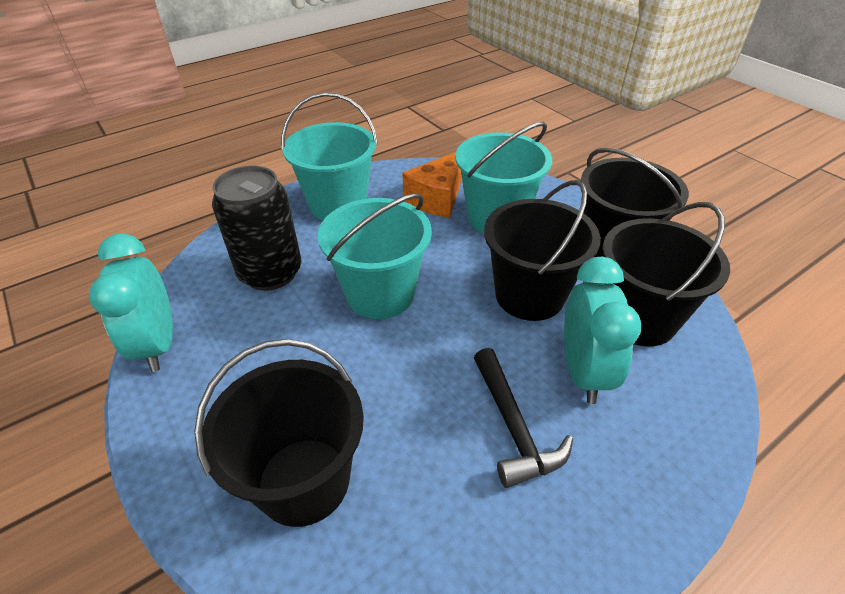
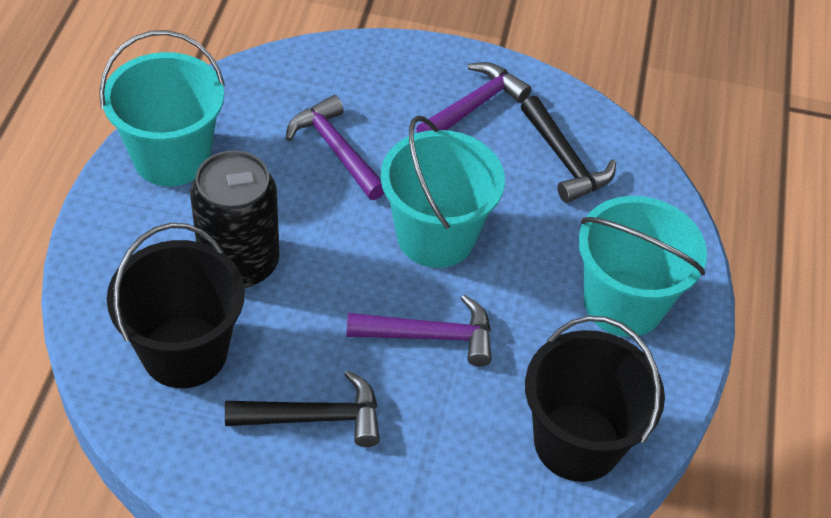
black bucket: 4 -> 2
black hammer: 1 -> 2
orange cheese: 1 -> 0
purple hammer: 0 -> 3
turquoise clock: 2 -> 0

